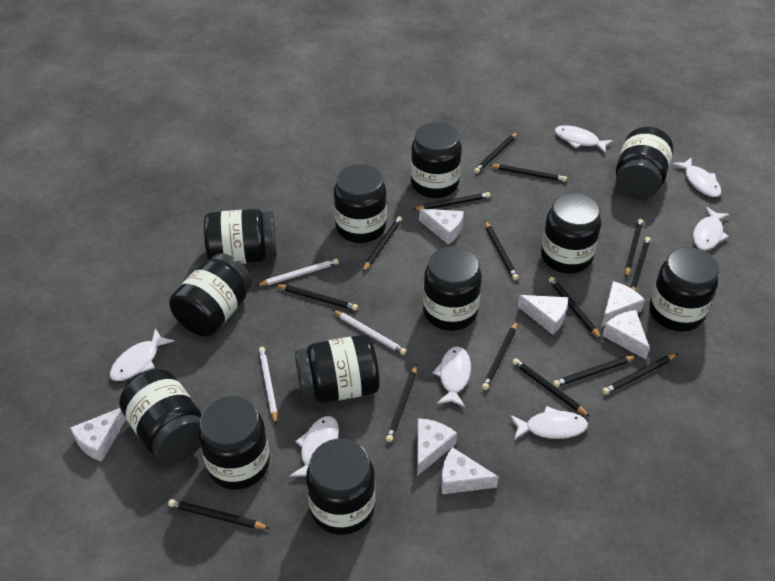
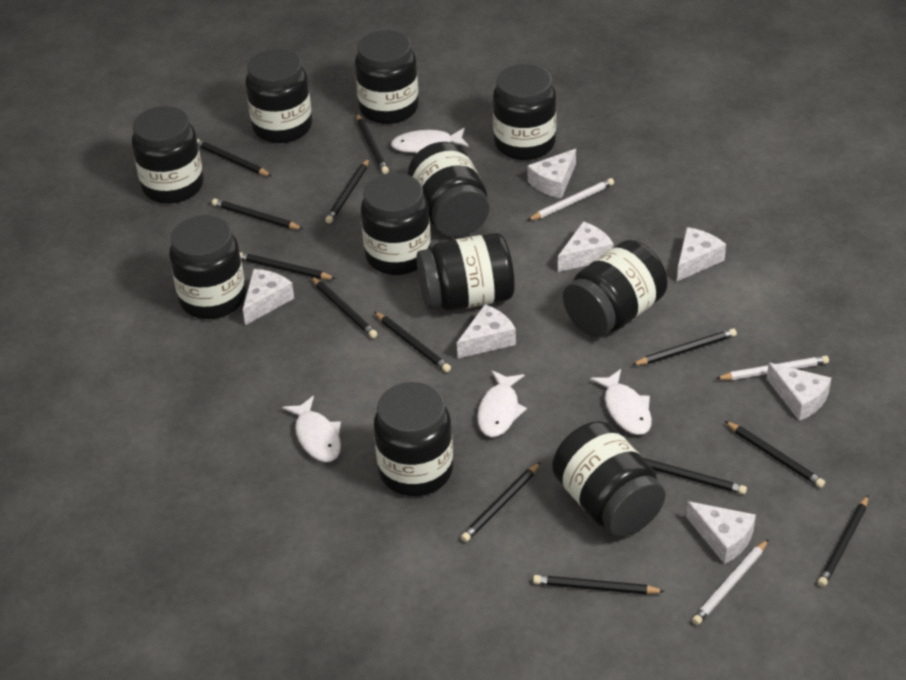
black jar: 12 -> 11
black pencil: 15 -> 13
white fish: 7 -> 4

